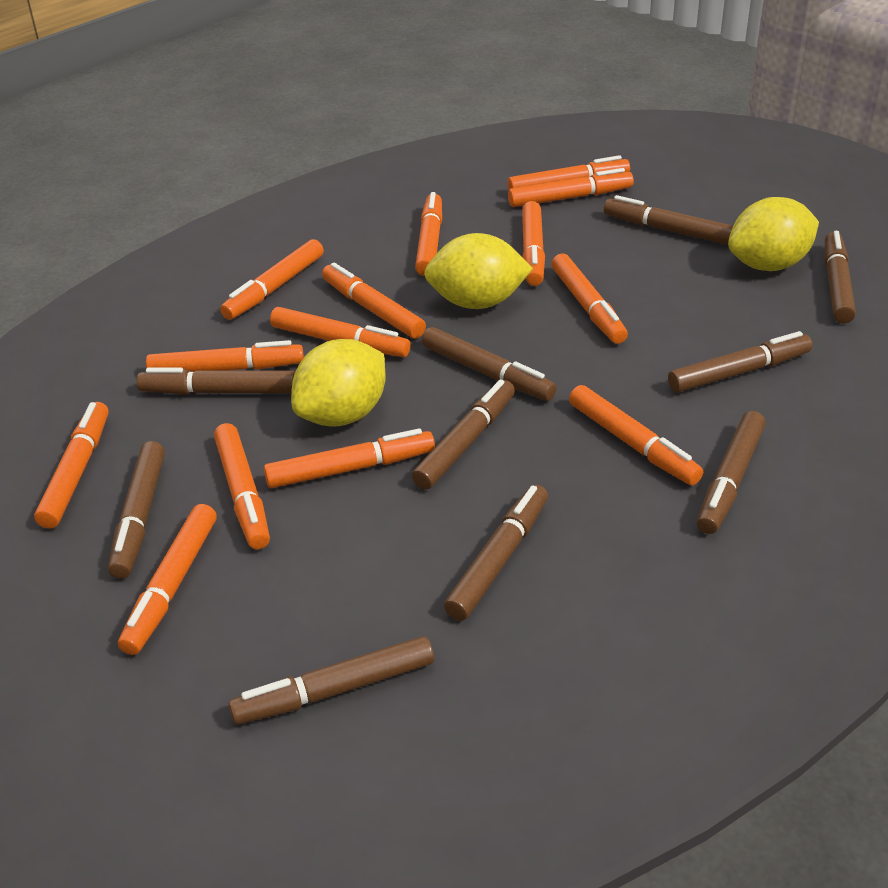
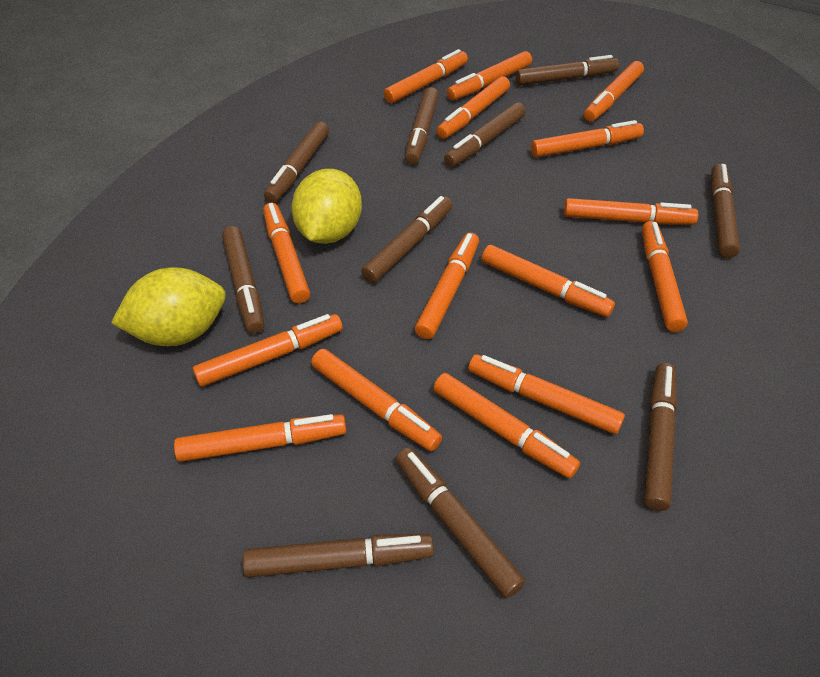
orange marker: 14 -> 15
yellow lemon: 3 -> 2

